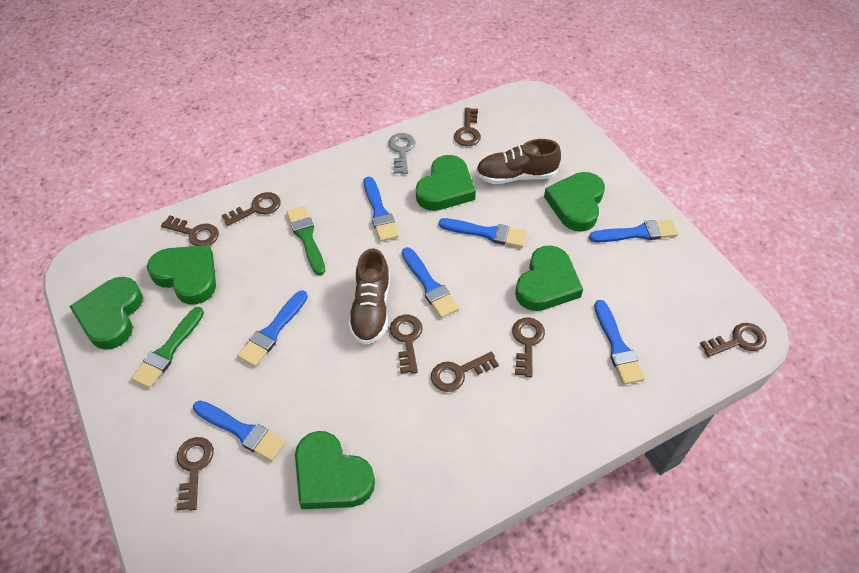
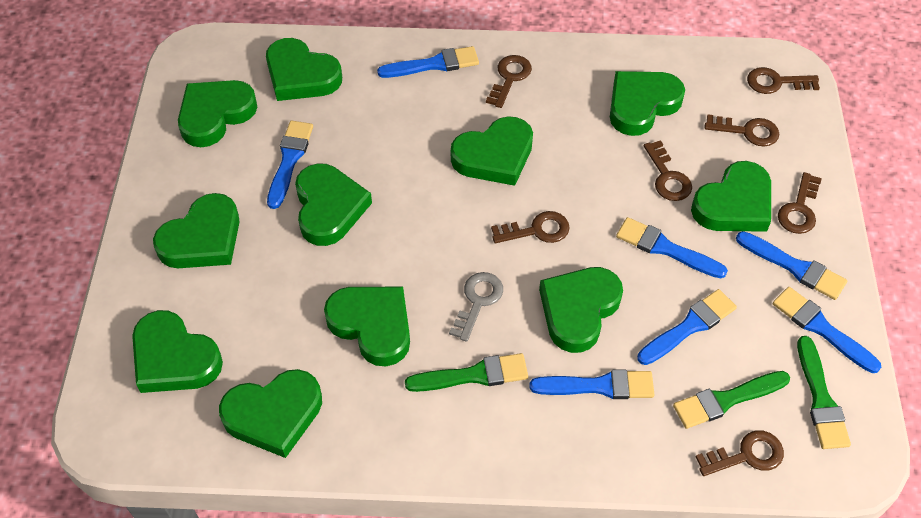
brown key: 8 -> 7
brown shoe: 2 -> 0
green brush: 2 -> 3
green heart: 6 -> 11

